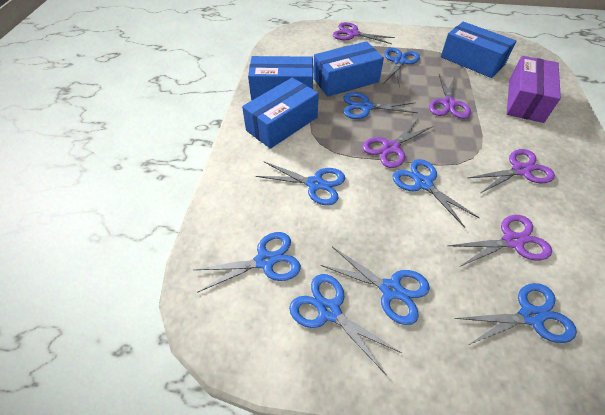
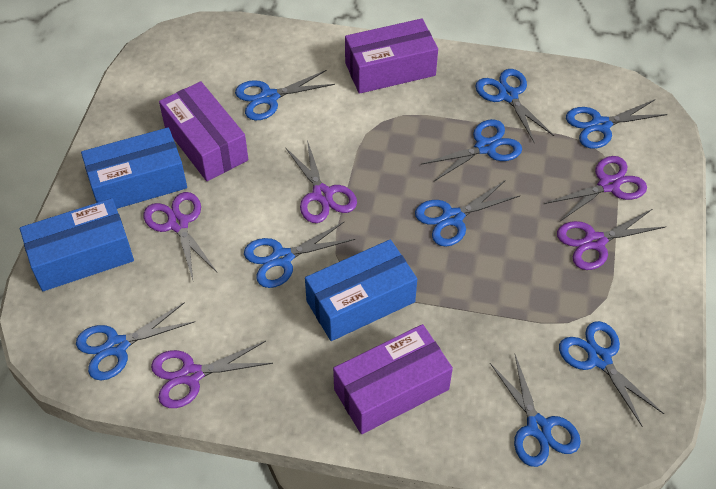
blue box: 4 -> 3
blue scissors: 8 -> 9
purple box: 1 -> 3

